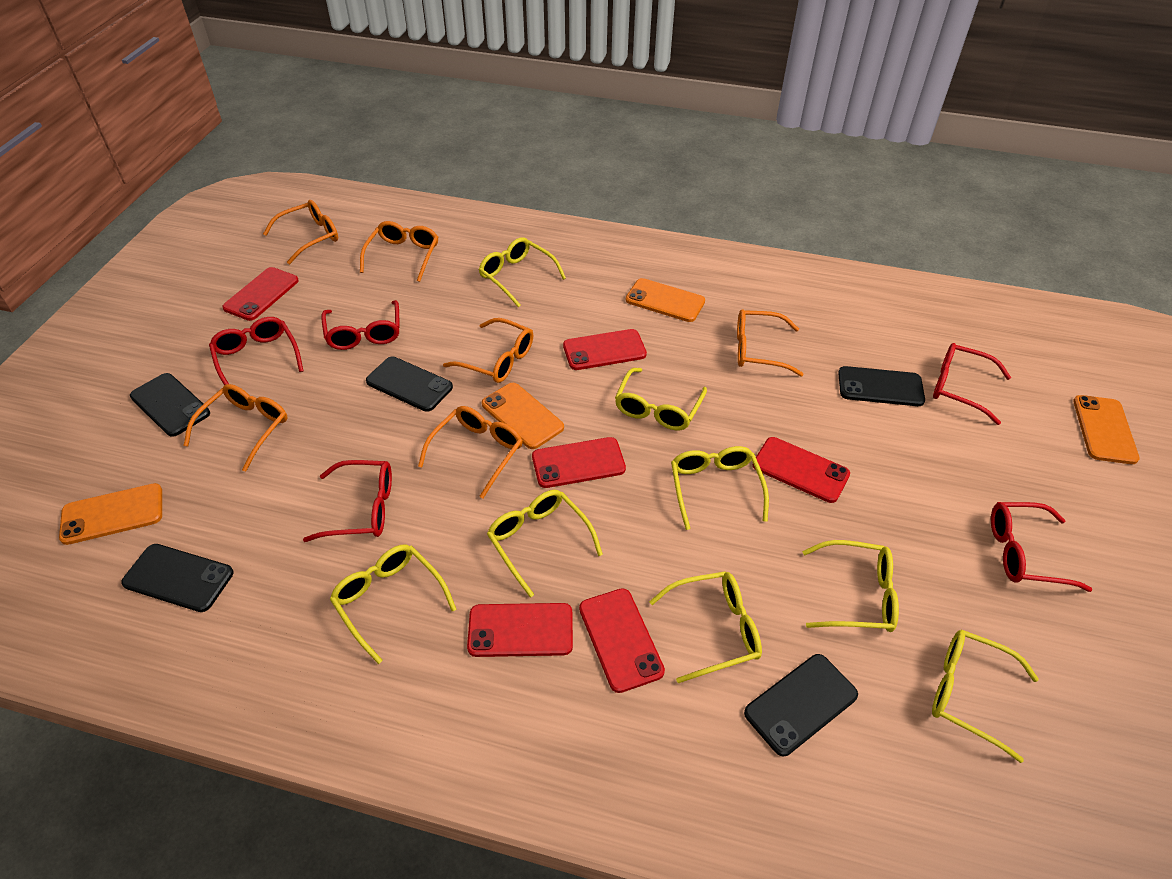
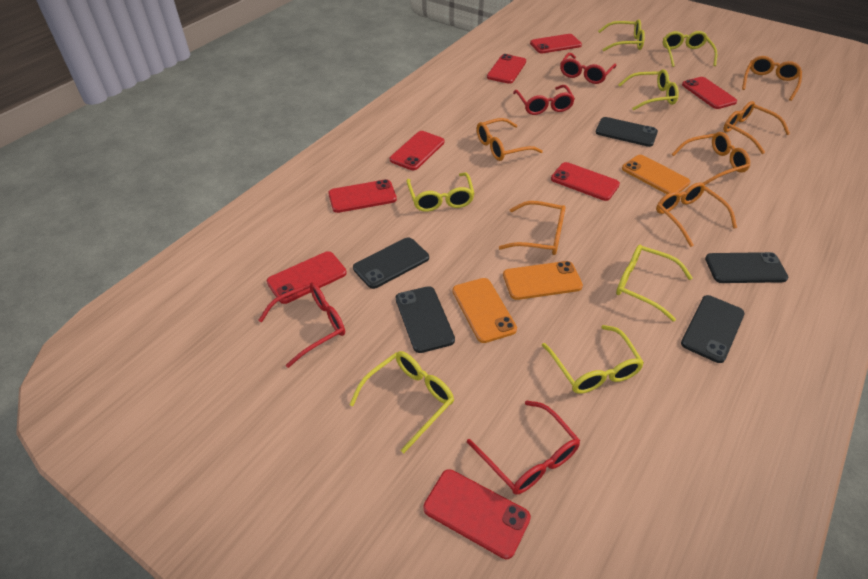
orange phone: 4 -> 3
red glasses: 5 -> 4
red phone: 6 -> 8
yellow glasses: 8 -> 7

